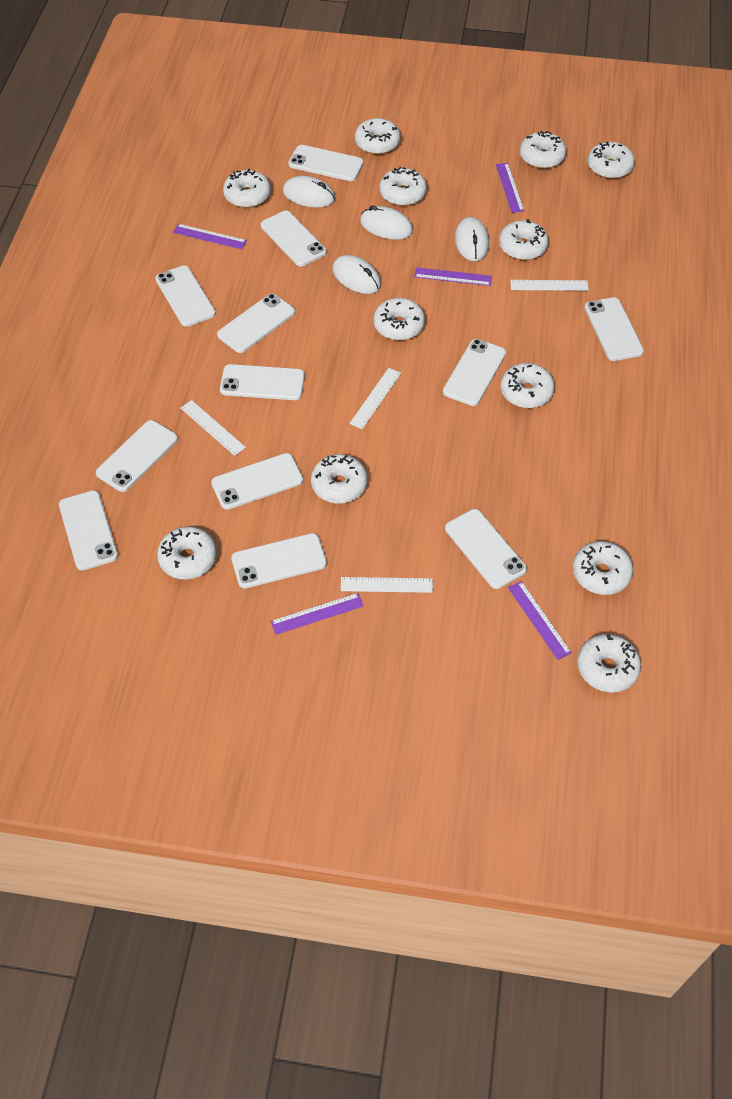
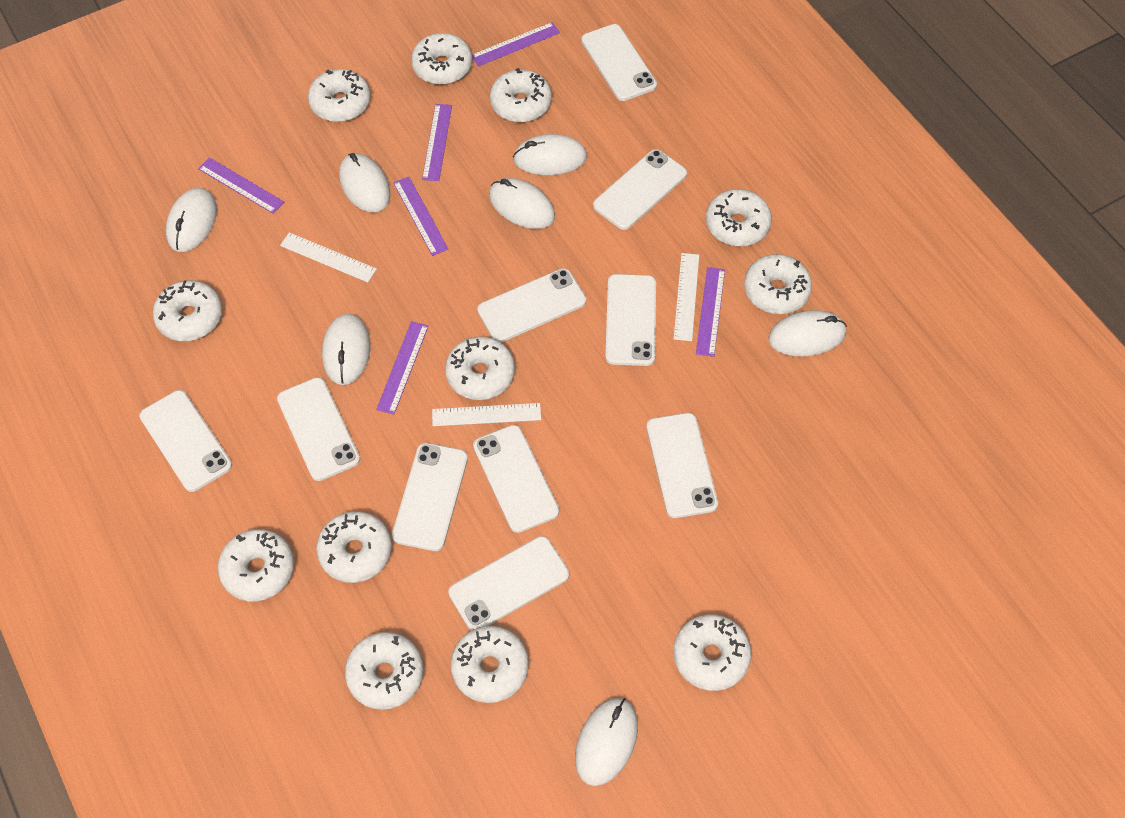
purple ruler: 5 -> 6
white mouse: 4 -> 7
white phone: 12 -> 10
white ruler: 4 -> 3

